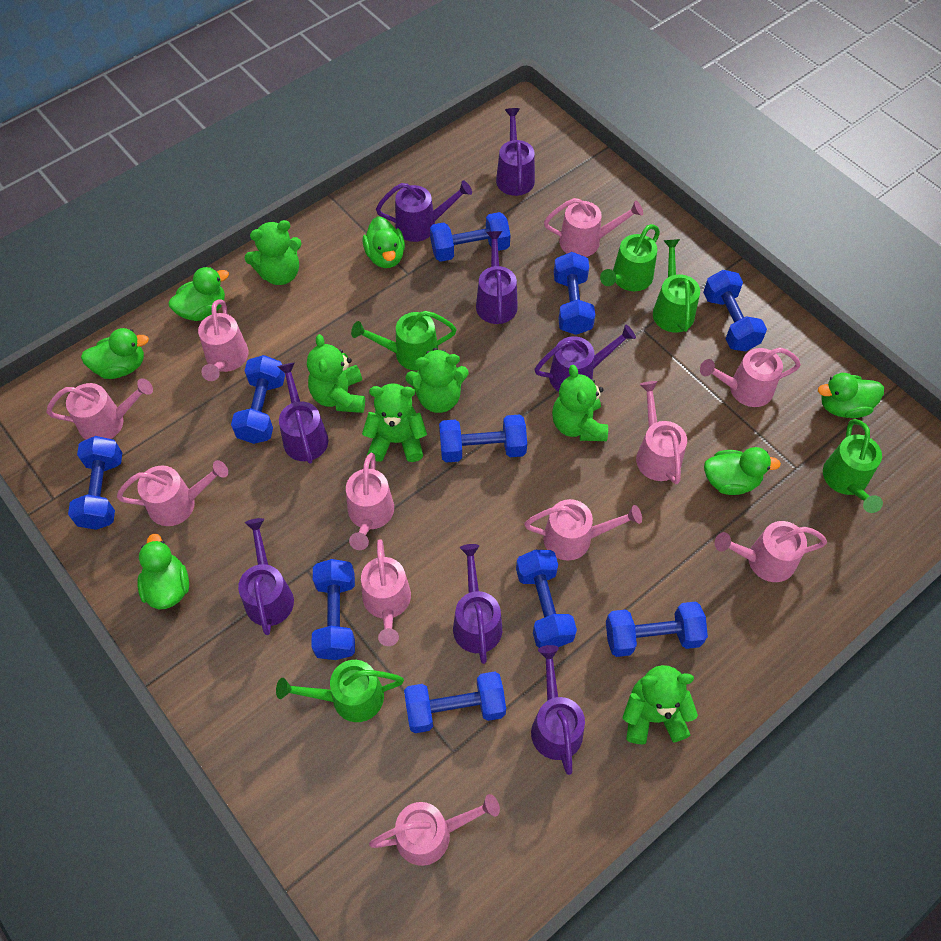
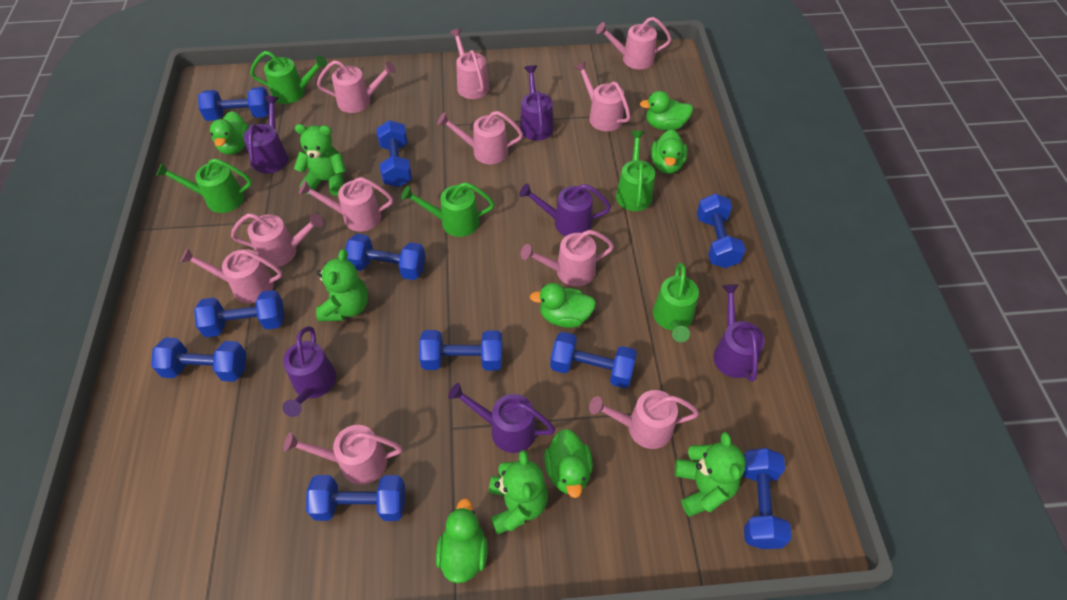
green teddy bear: 6 -> 4
purple watering can: 8 -> 6

